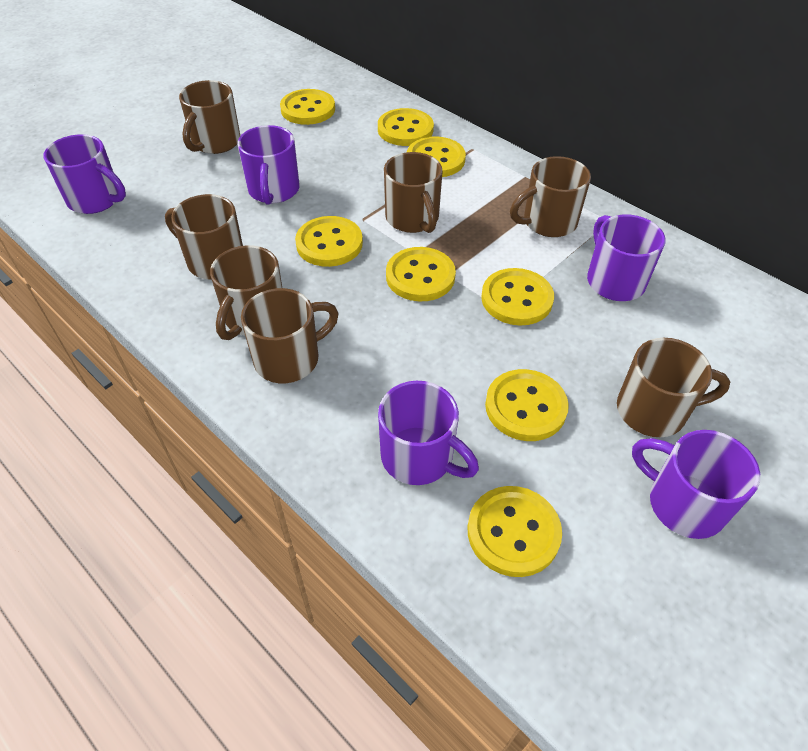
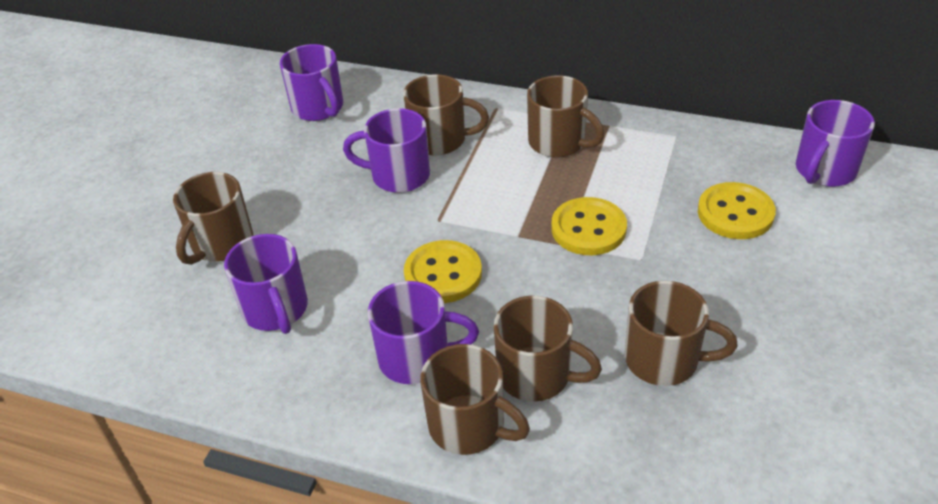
brown mug: 7 -> 6
yellow button: 8 -> 3

